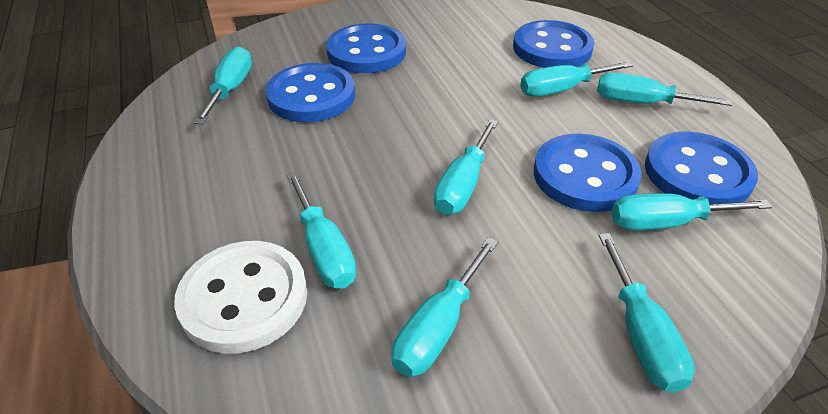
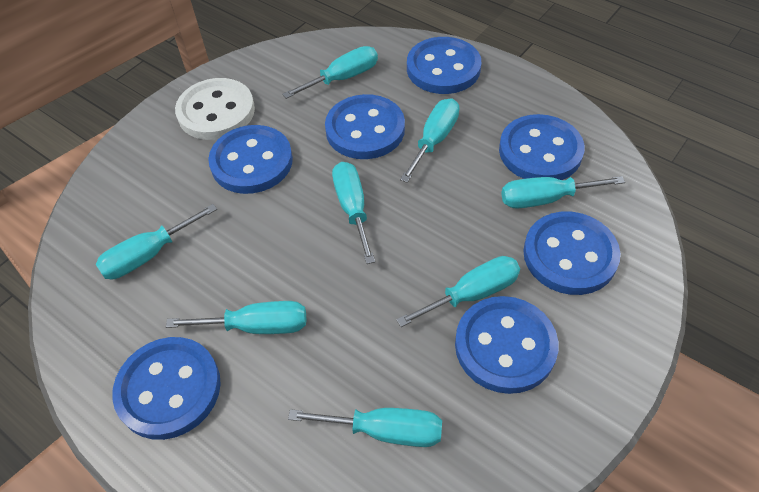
blue button: 5 -> 7

